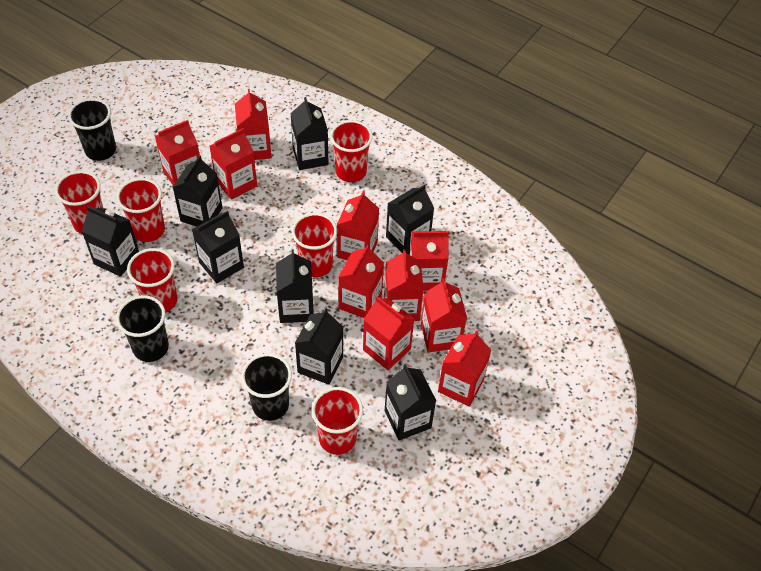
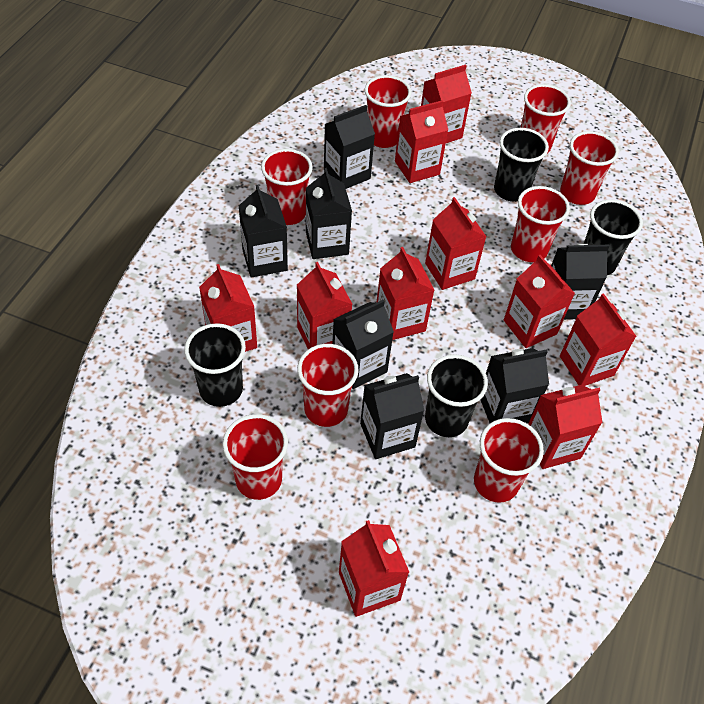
black carton: 8 -> 7
black cup: 3 -> 4
red cup: 6 -> 8

